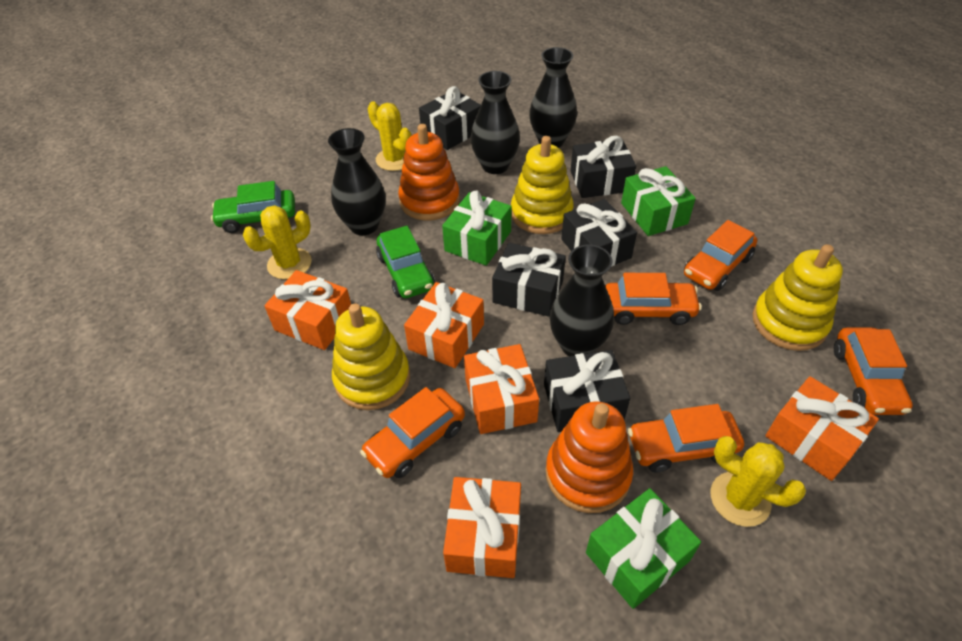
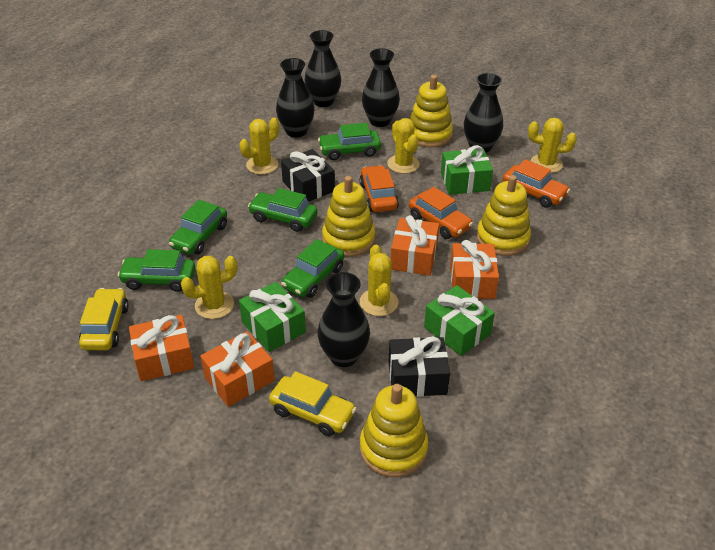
black gift: 5 -> 2
black vase: 4 -> 5
green car: 2 -> 5
orange car: 5 -> 3
orange gift: 5 -> 4
orange stacking toy: 2 -> 0
yellow cactus: 3 -> 5
yellow car: 0 -> 2
yellow stacking toy: 3 -> 4

